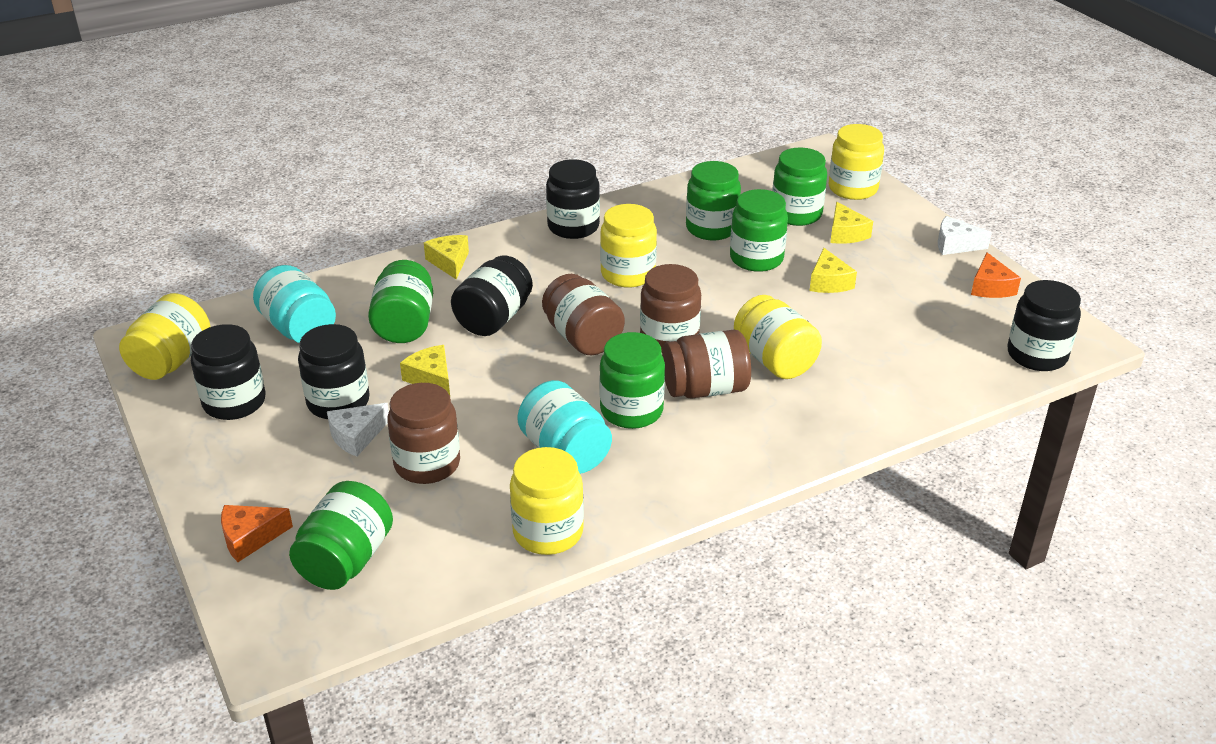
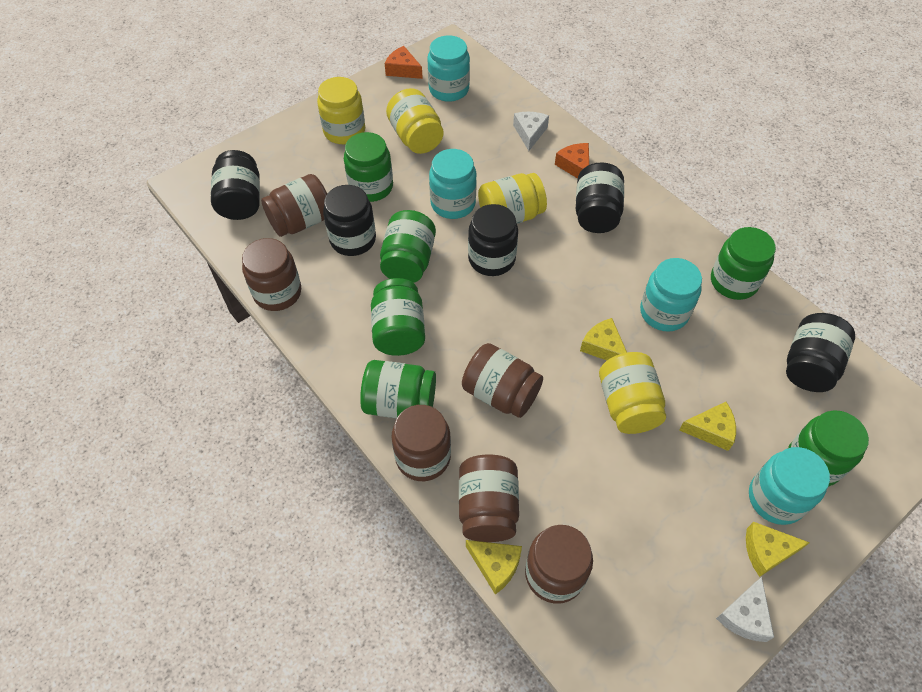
brown jar: 4 -> 6
turquoise jar: 2 -> 4
yellow jar: 5 -> 4

